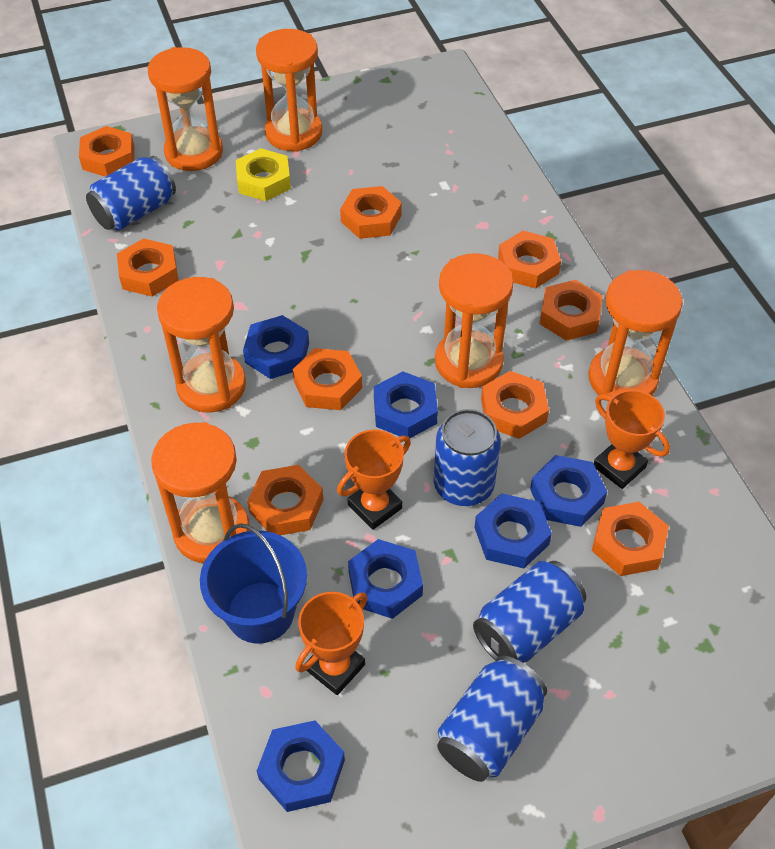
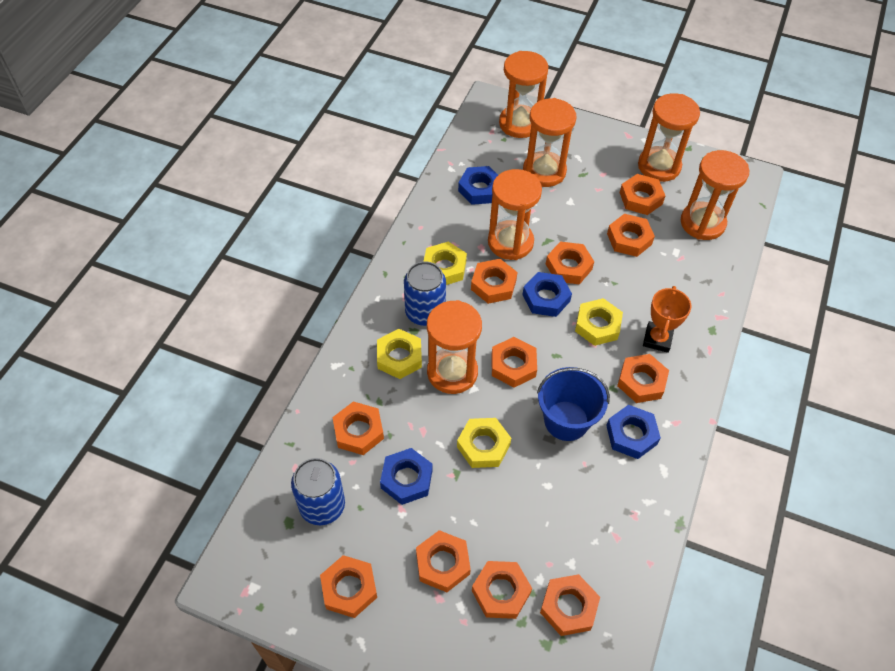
blue can: 4 -> 2
blue nut: 6 -> 4
orange nut: 9 -> 11
orange trophy: 3 -> 1
yellow nut: 1 -> 4

